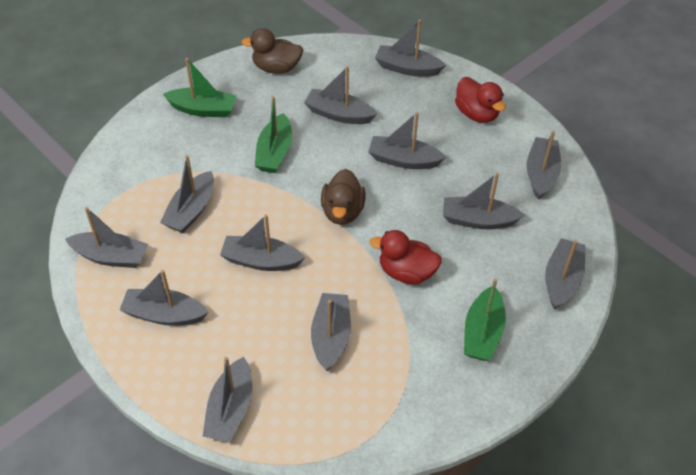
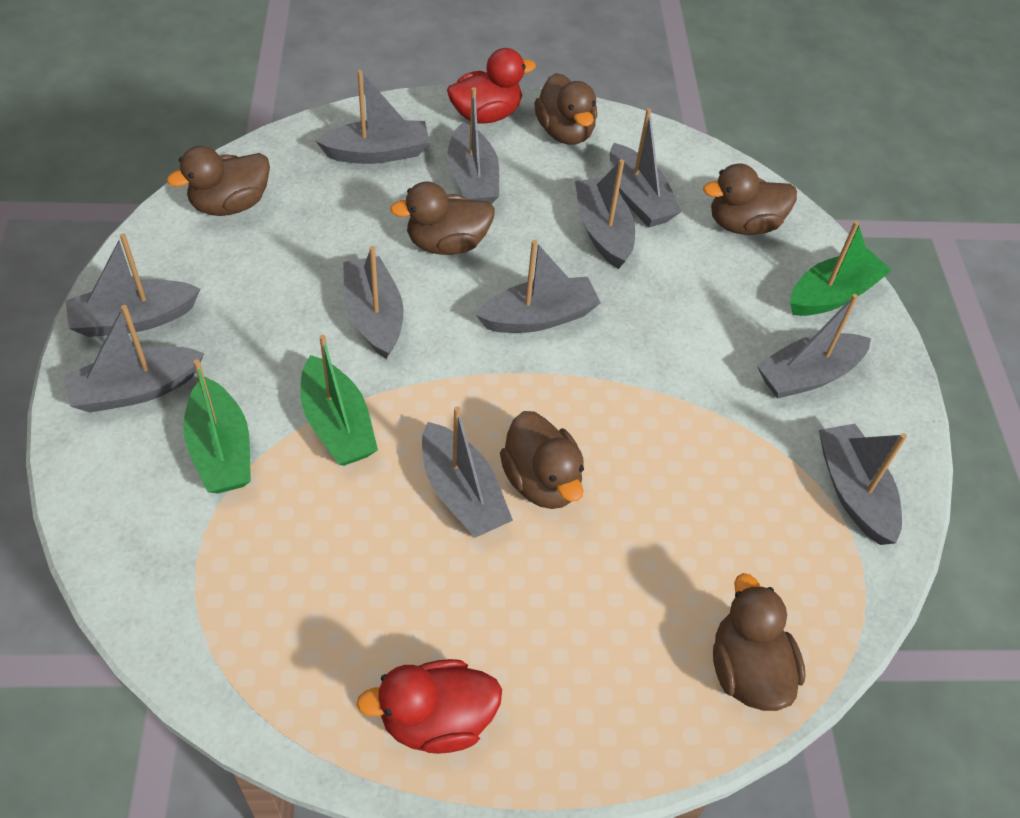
brown duck: 2 -> 6
grey boat: 12 -> 11

